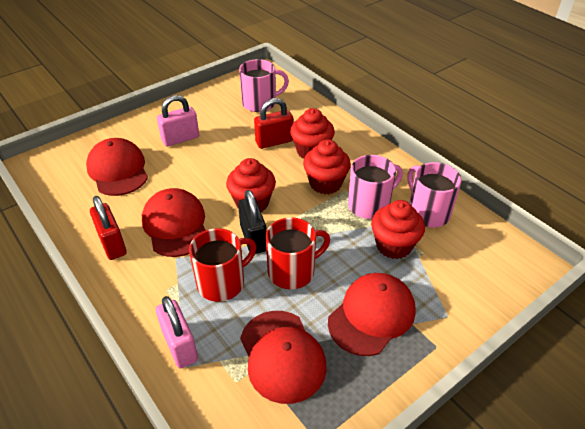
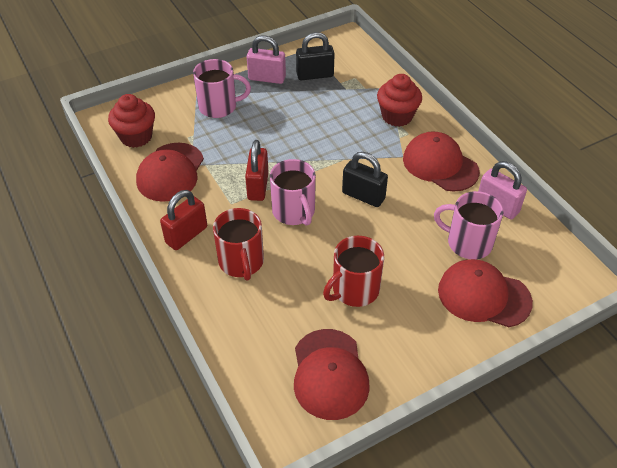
black padlock: 1 -> 2
red cupcake: 4 -> 2

